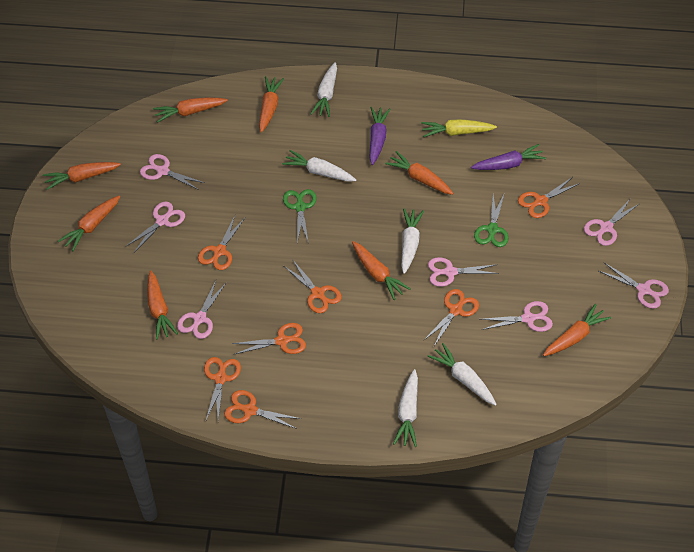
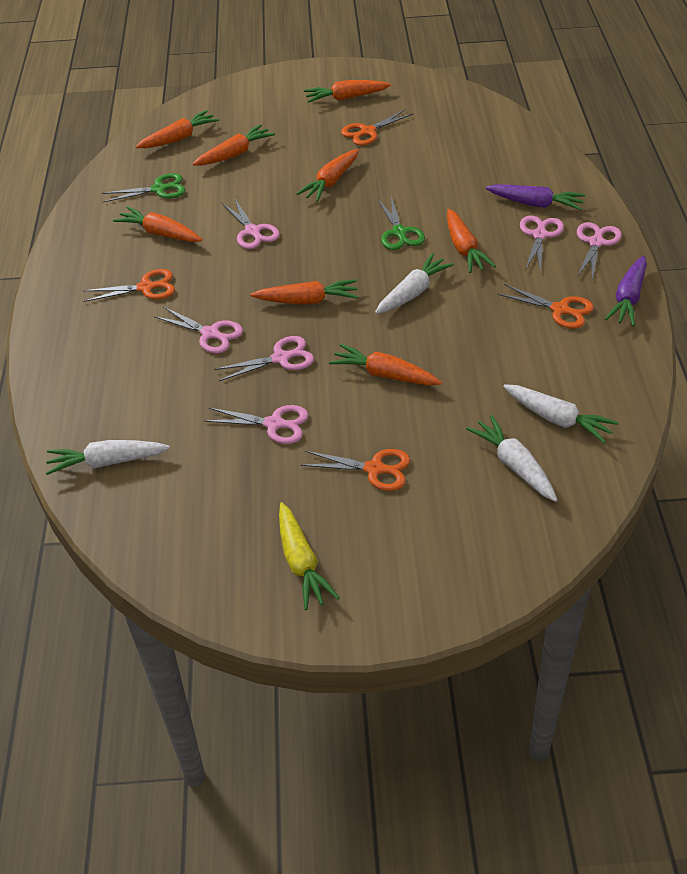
orange scissors: 7 -> 4
pink scissors: 7 -> 6
white carrot: 5 -> 4

